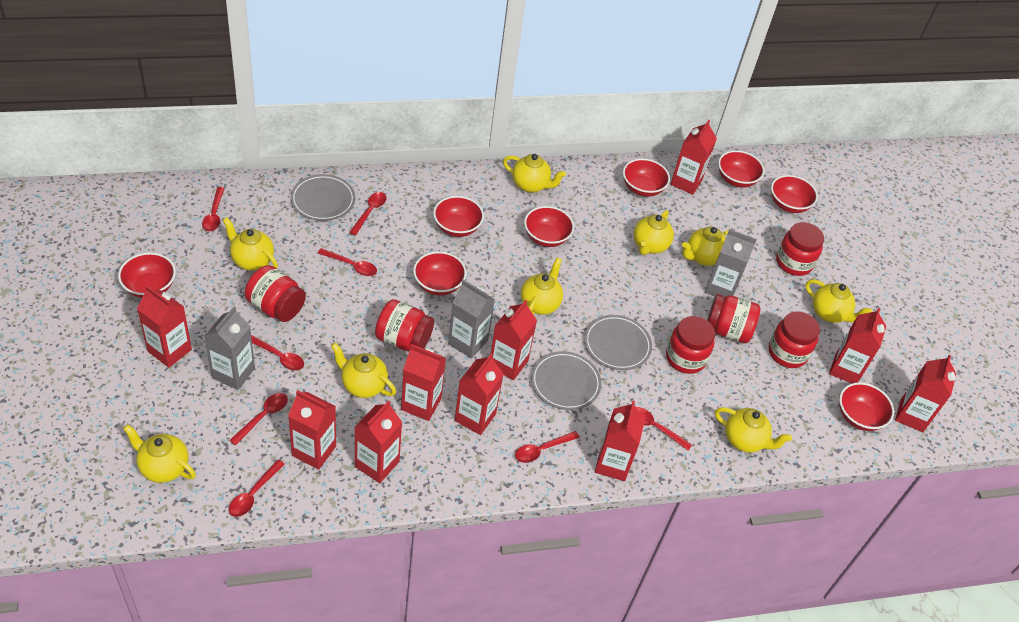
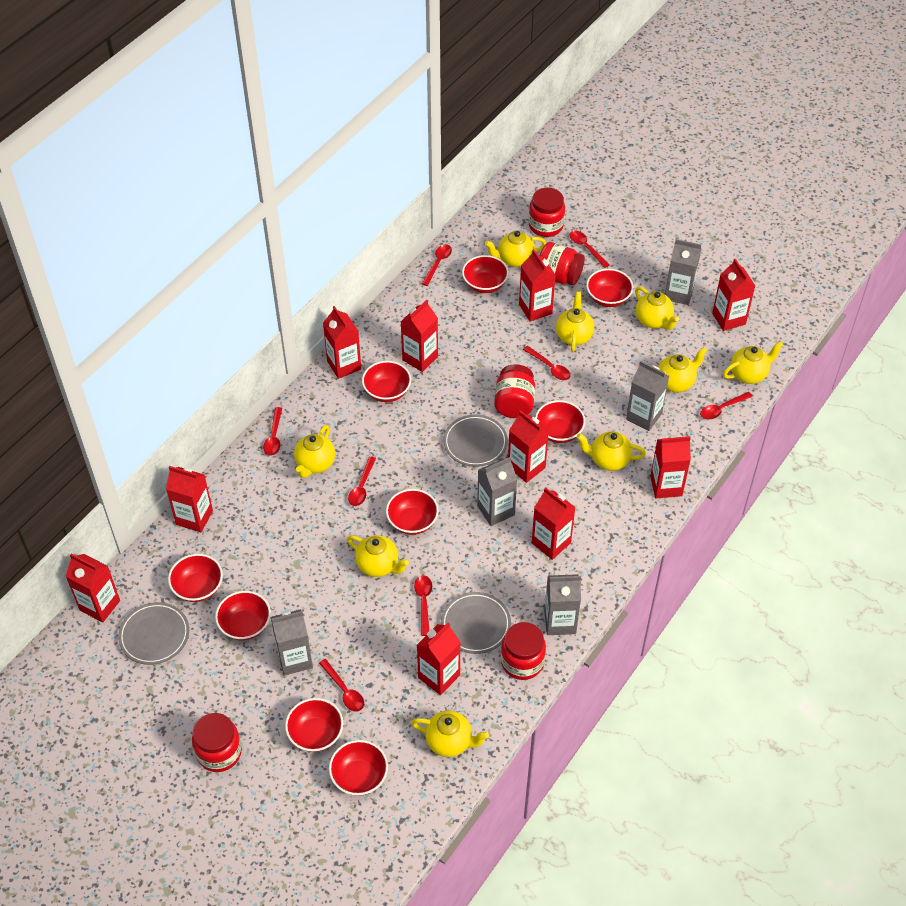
grey carton: 3 -> 5
red bowl: 8 -> 9
red jar: 6 -> 5

